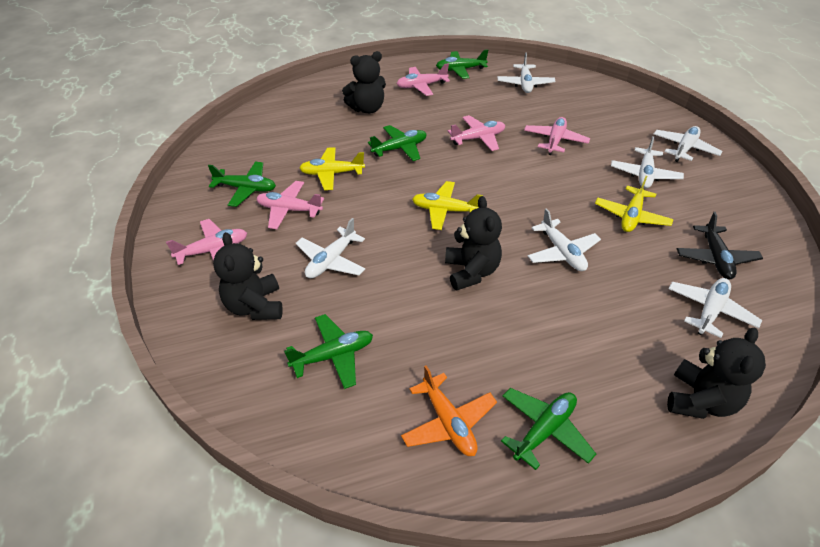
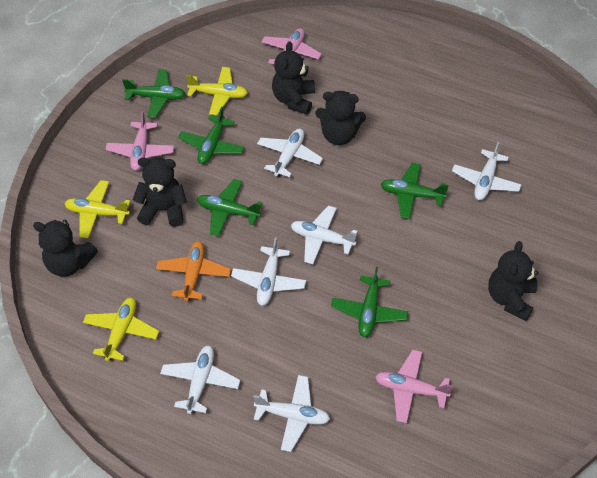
black plane: 1 -> 0
black teddy bear: 4 -> 5
pink plane: 5 -> 3

